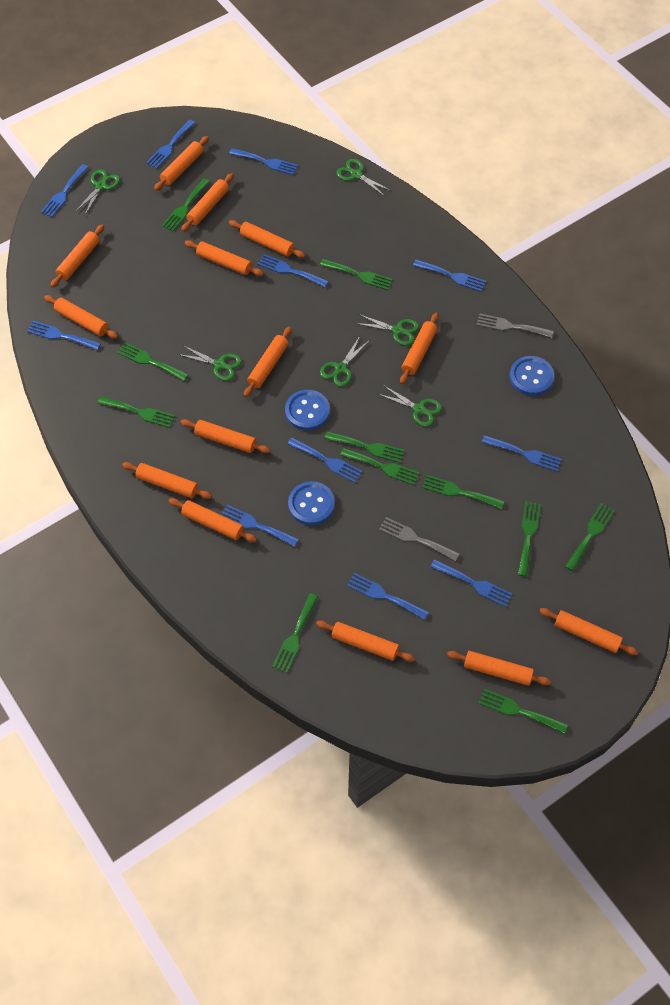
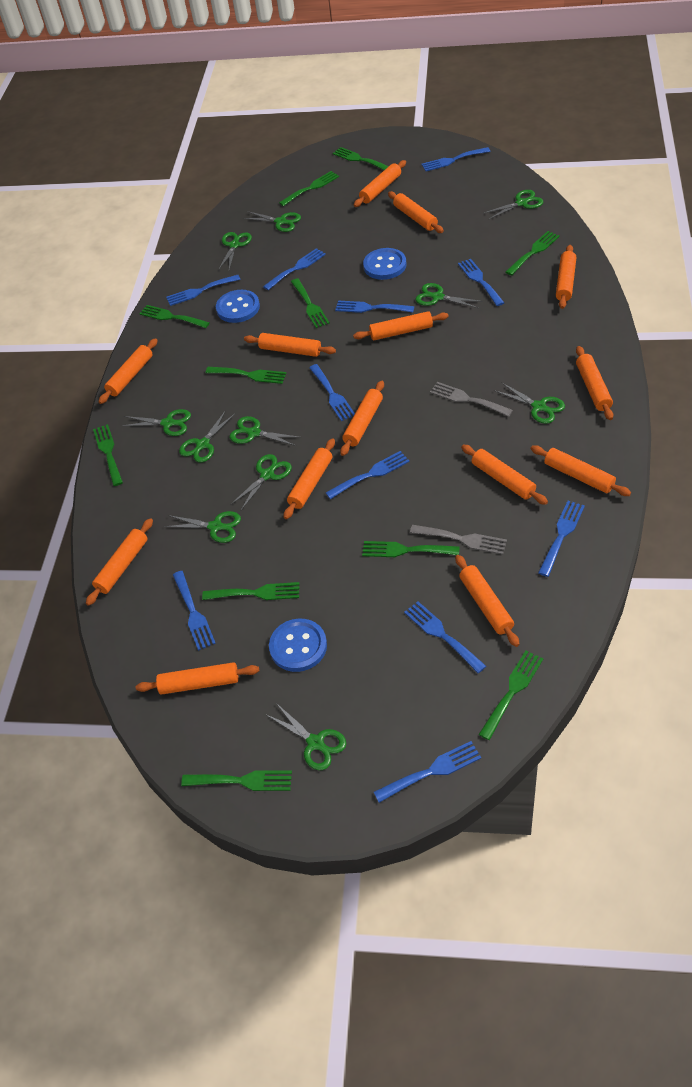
green scissors: 6 -> 11

